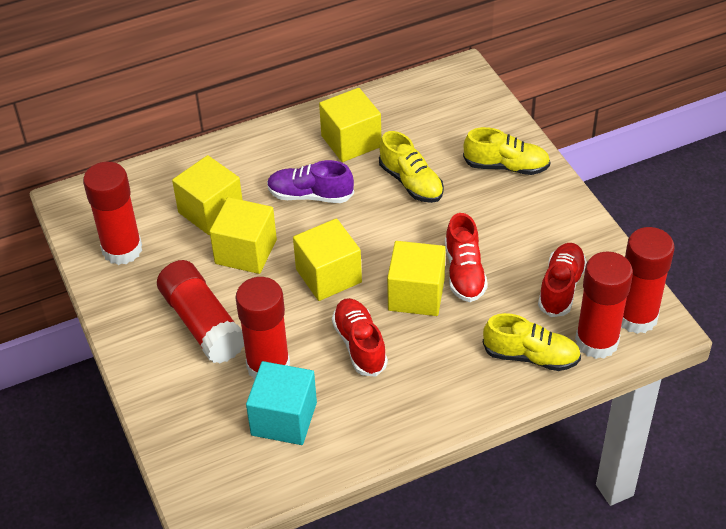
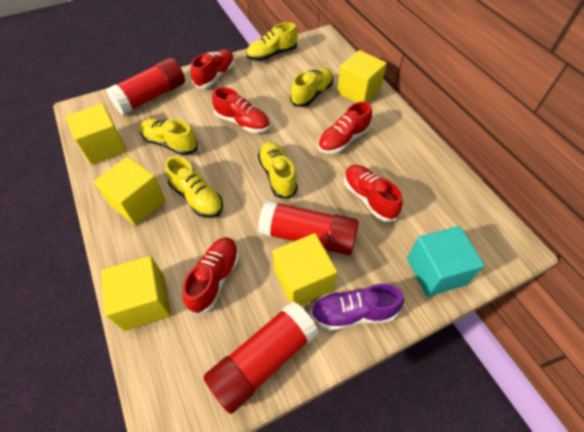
red glue stick: 5 -> 3
red shoe: 3 -> 5
yellow shoe: 3 -> 5

